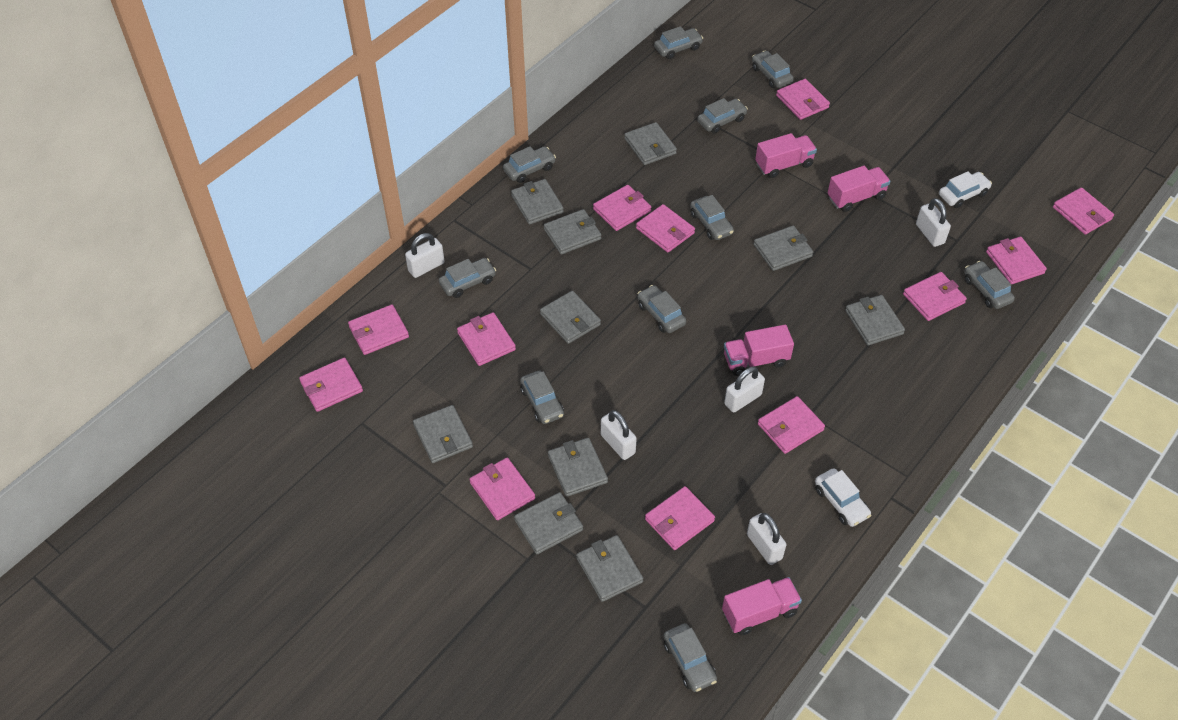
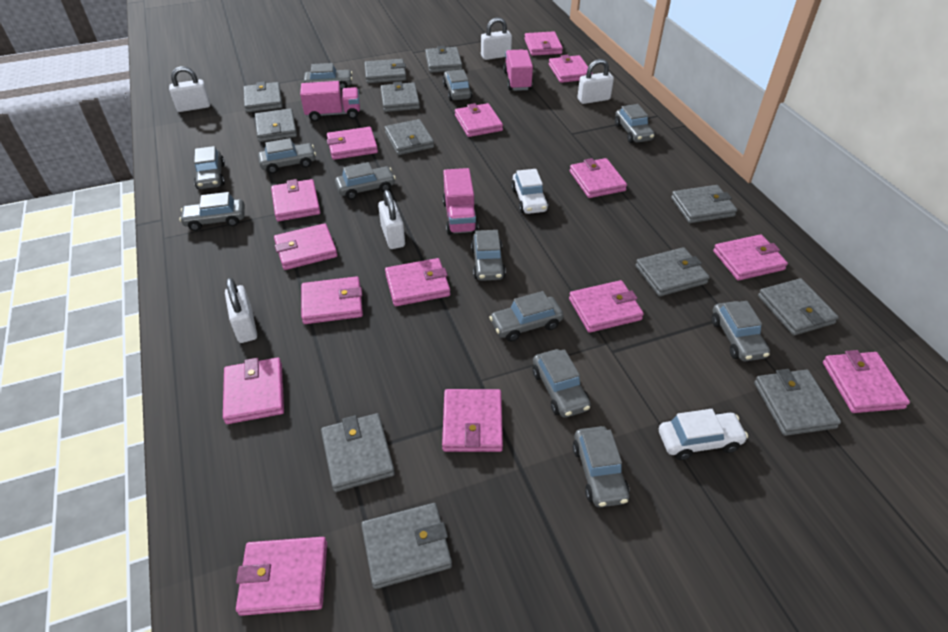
grey car: 10 -> 12
grey wallet: 10 -> 12
pink truck: 4 -> 3
pink wallet: 12 -> 15

